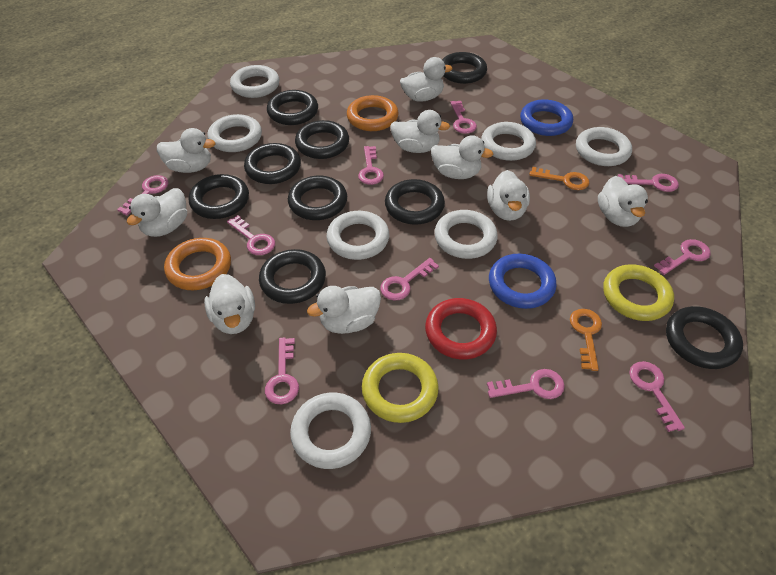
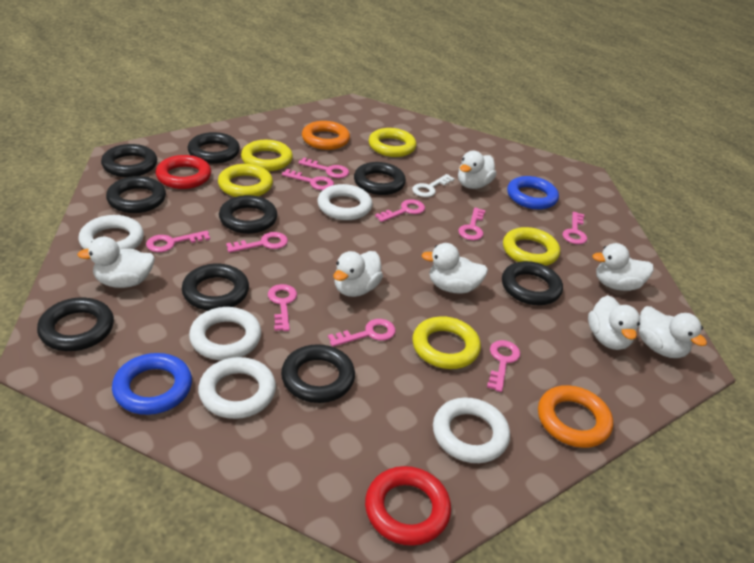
orange key: 2 -> 0
red ring: 1 -> 2
white duck: 9 -> 7
white key: 0 -> 1
white ring: 7 -> 5
yellow ring: 2 -> 5

